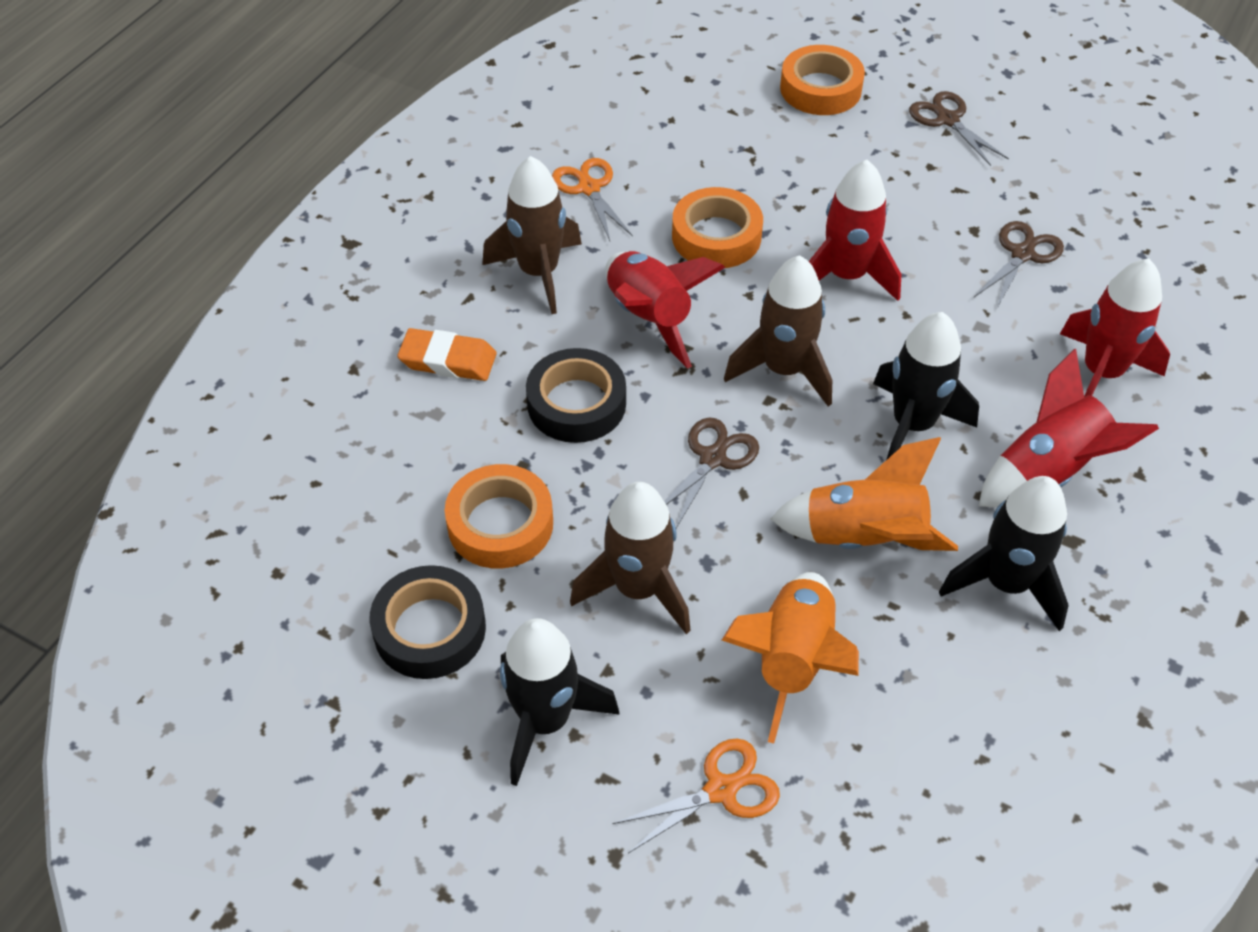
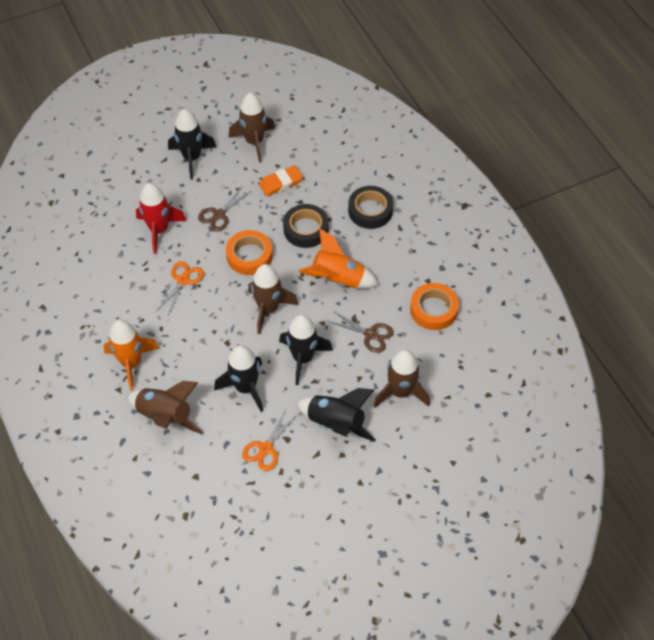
black rocket: 3 -> 4
brown rocket: 3 -> 4
brown scissors: 3 -> 2
orange tape: 3 -> 2
red rocket: 4 -> 1

